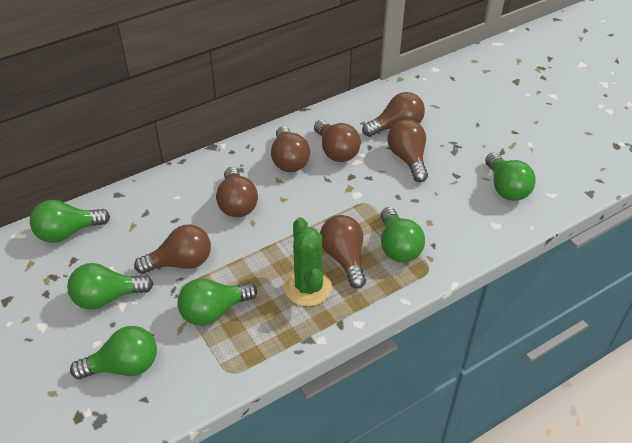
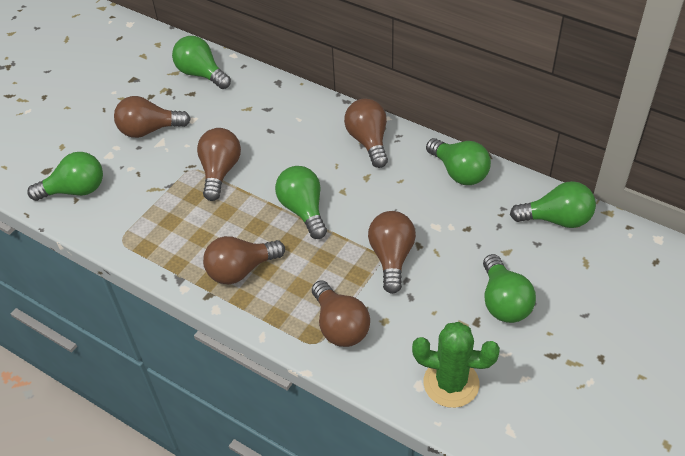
brown light bulb: 7 -> 6

